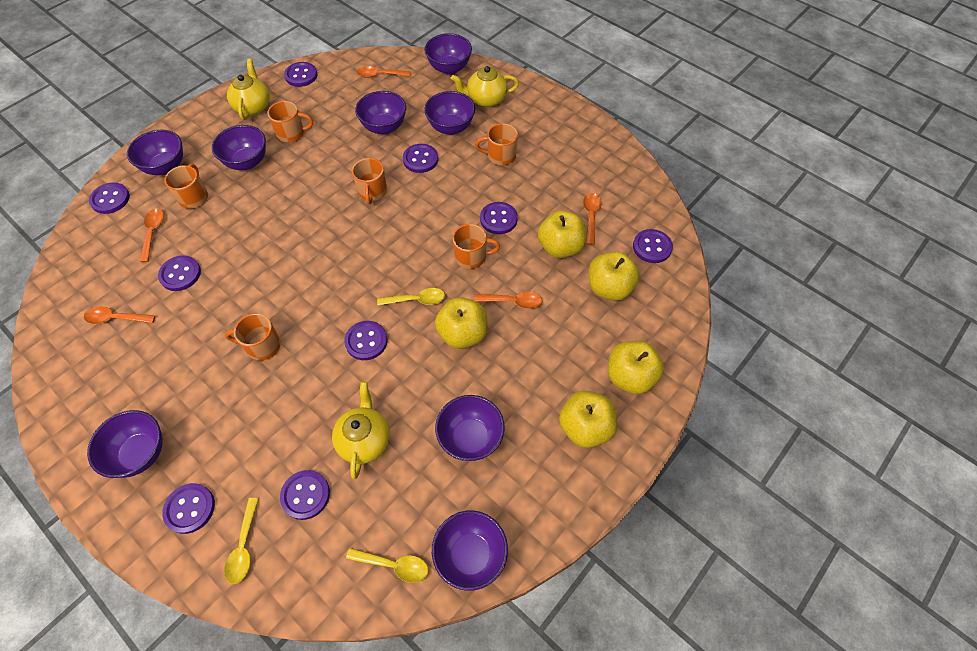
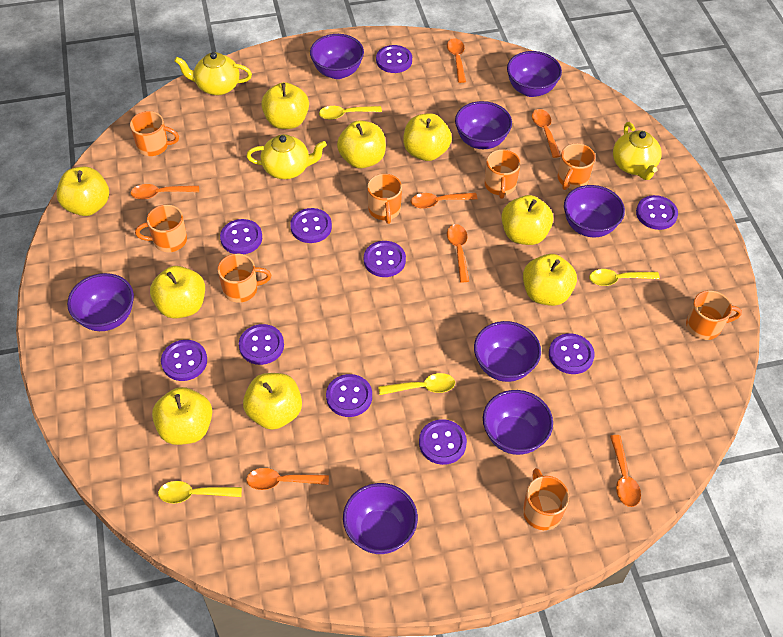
orange mug: 6 -> 8
orange spoon: 5 -> 7
purple button: 9 -> 10
yellow apple: 5 -> 9
yellow spoon: 3 -> 4

